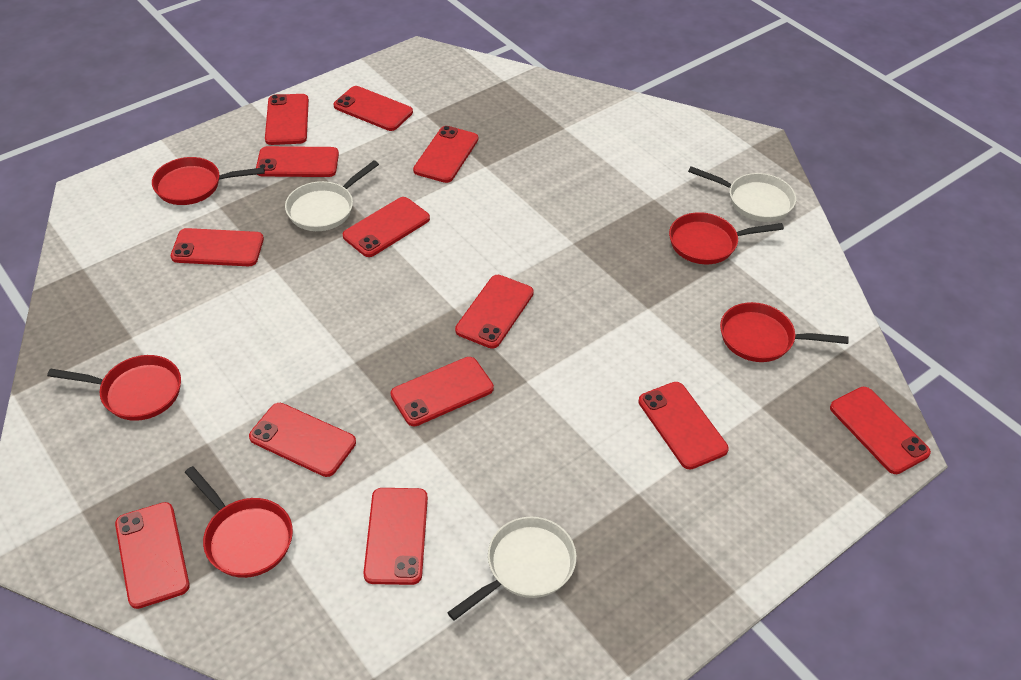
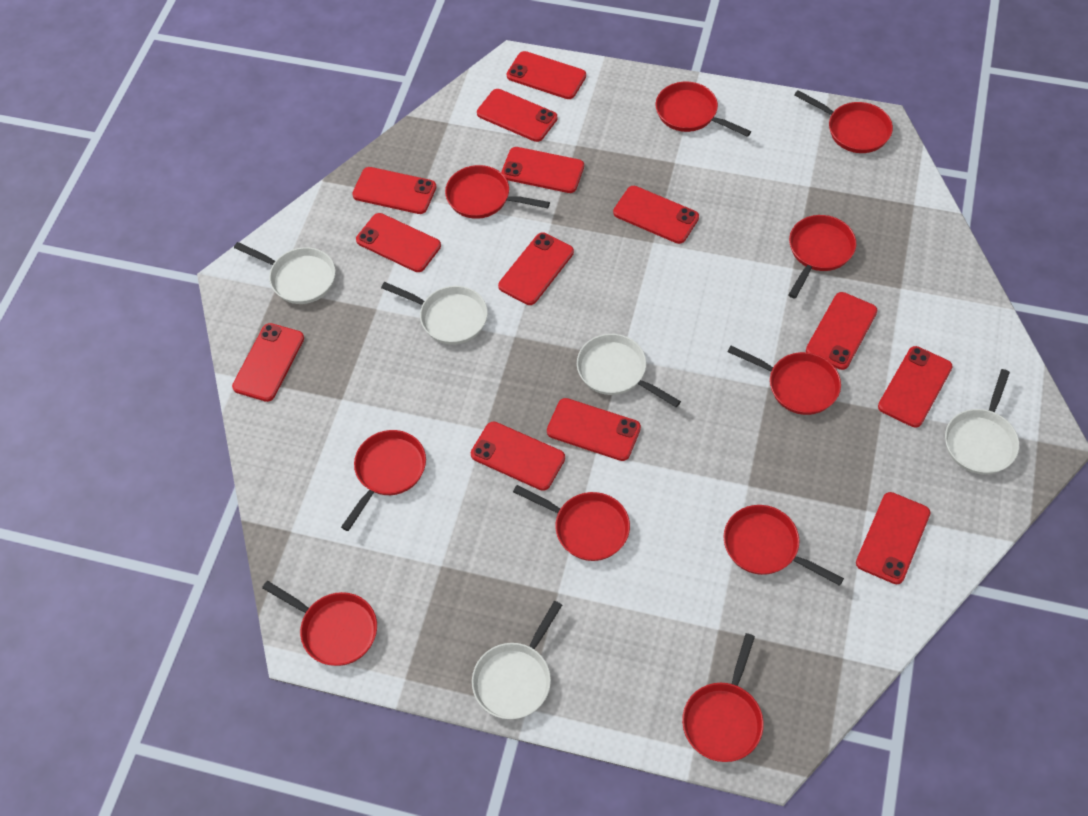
red pan: 5 -> 10
white pan: 3 -> 5

